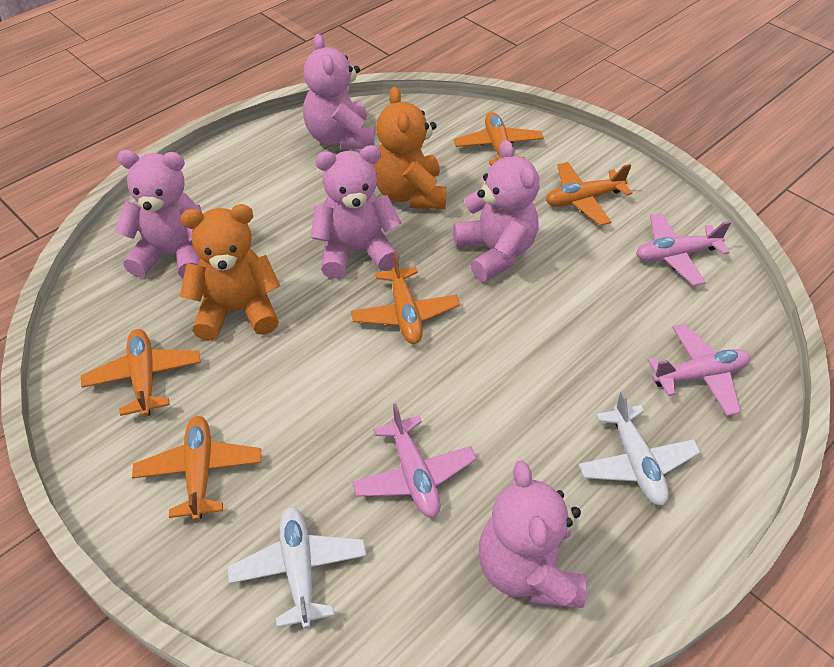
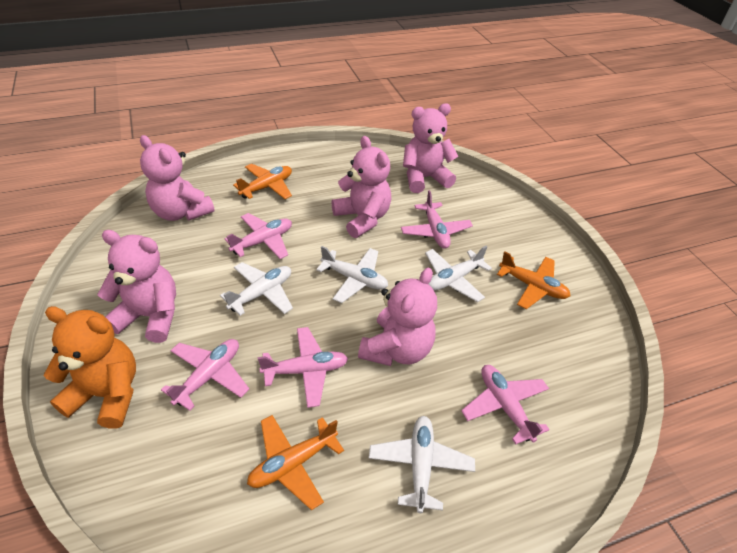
orange plane: 5 -> 3
orange teddy bear: 2 -> 1
pink plane: 3 -> 5
white plane: 2 -> 4

